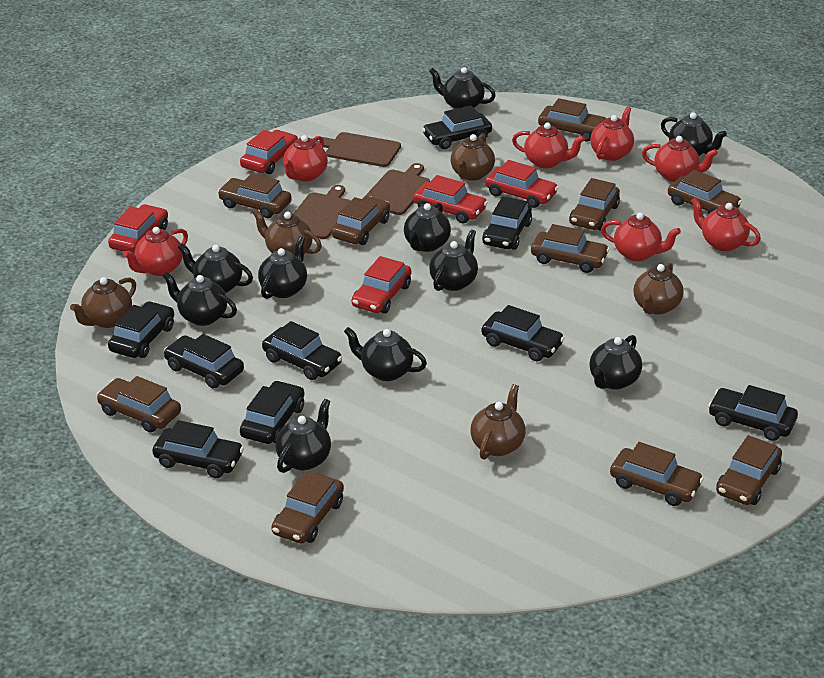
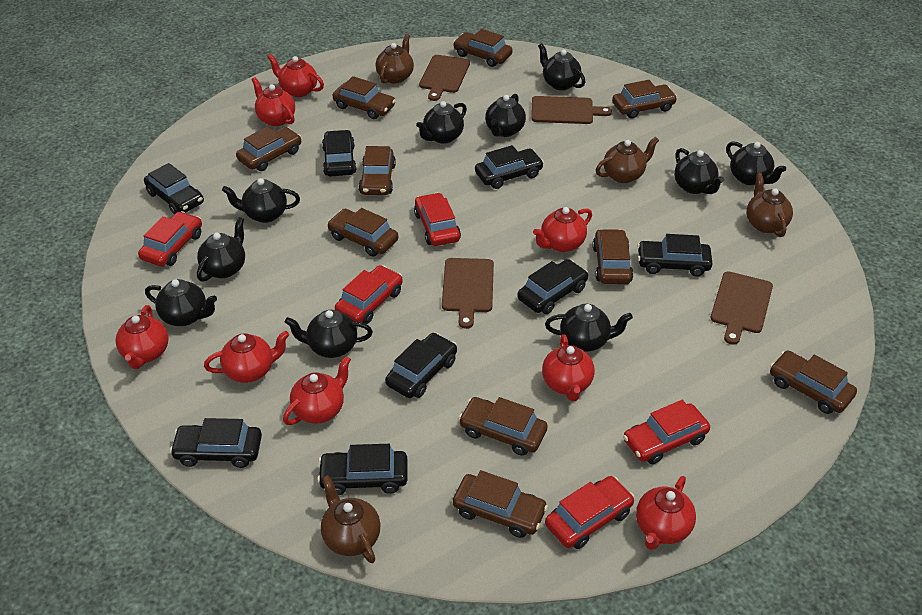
black car: 9 -> 8
brown cutting board: 3 -> 4
brown teapot: 5 -> 4
red teapot: 7 -> 8

